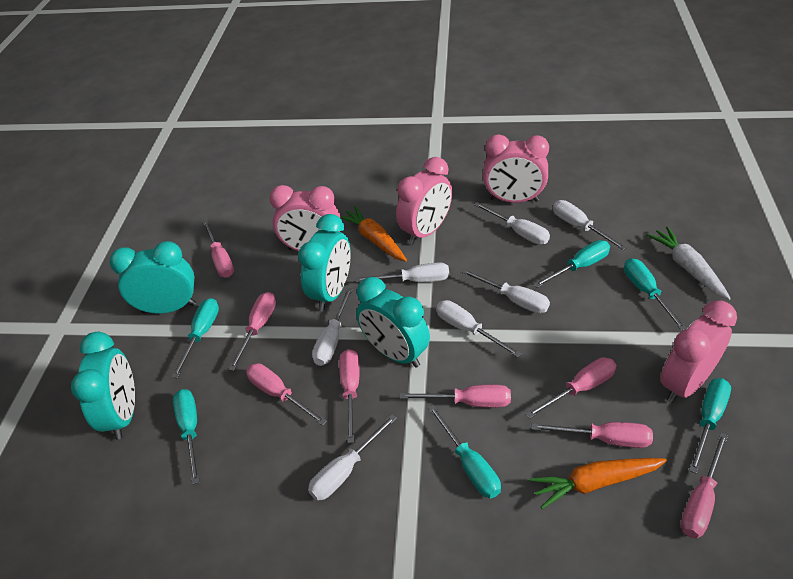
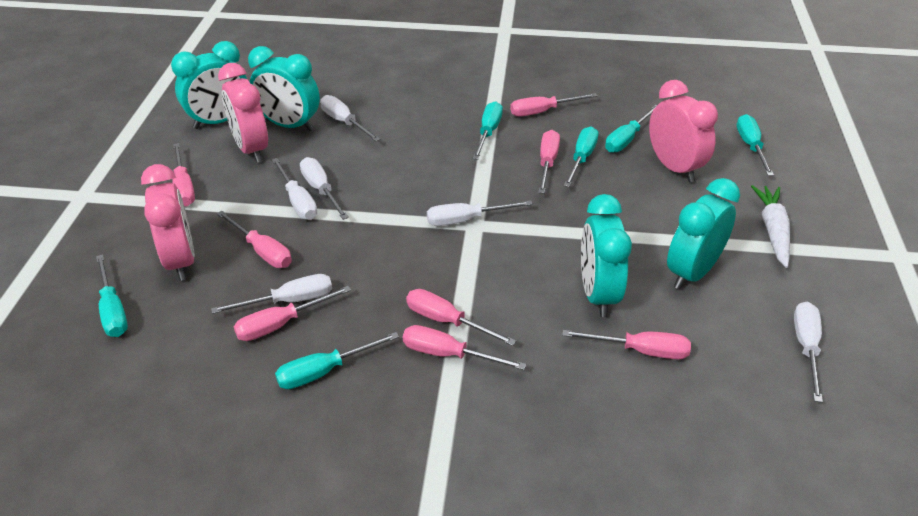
orange carrot: 2 -> 0
pink clock: 4 -> 3
white screwdriver: 7 -> 6

